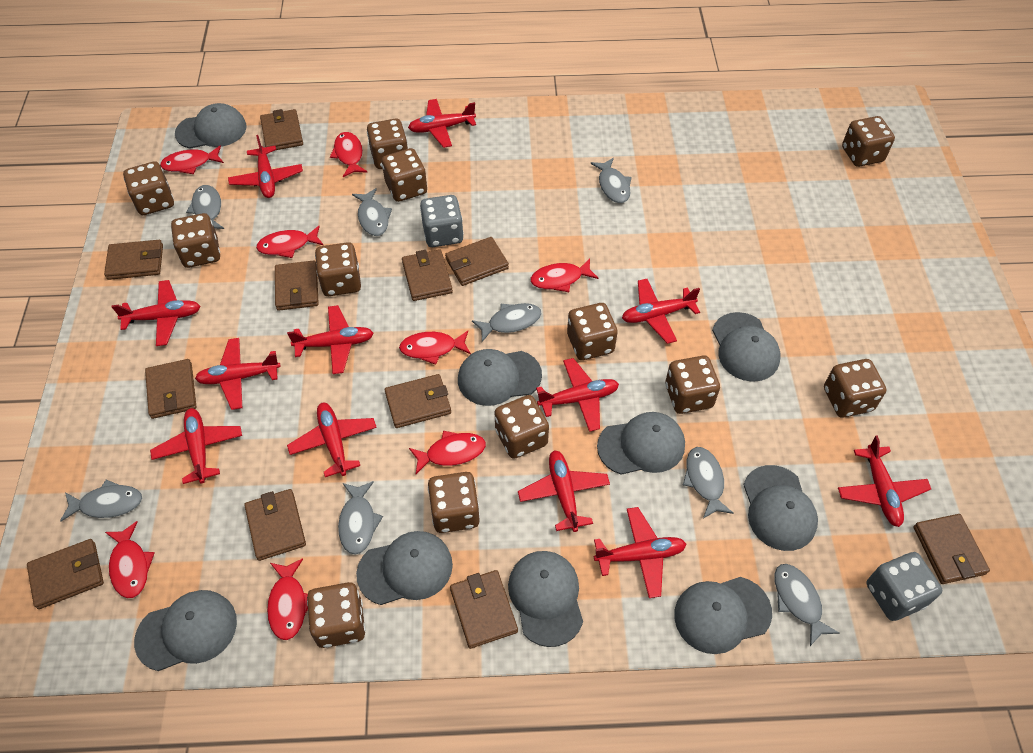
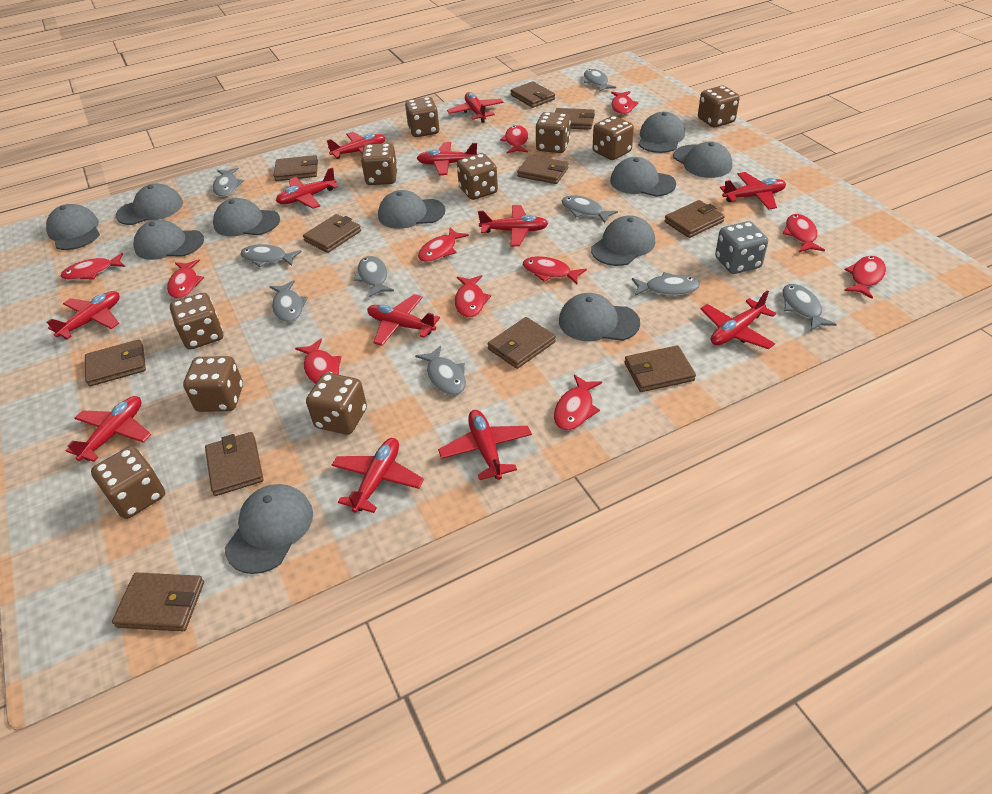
brown dice: 12 -> 10
grey cap: 9 -> 11
grey dice: 2 -> 1
grey fish: 8 -> 9
red fish: 8 -> 11

